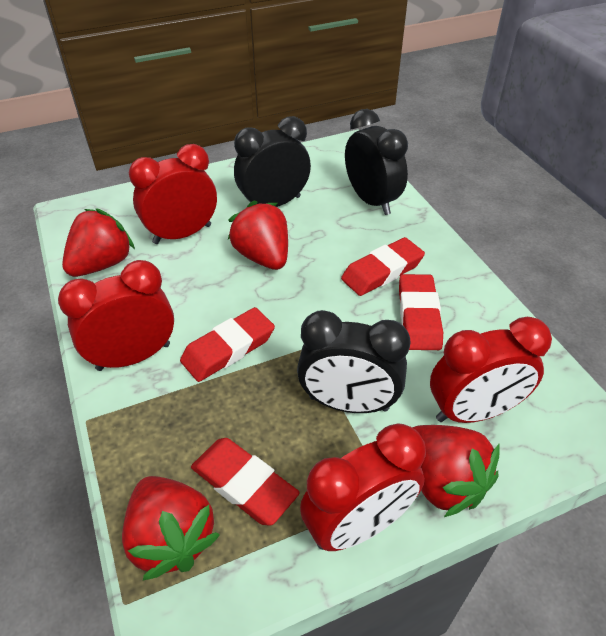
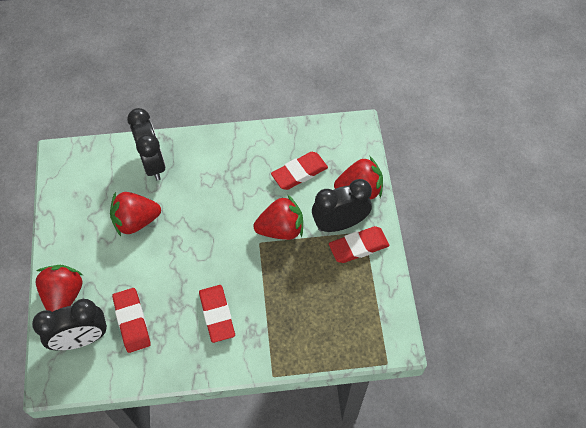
red clock: 4 -> 0

